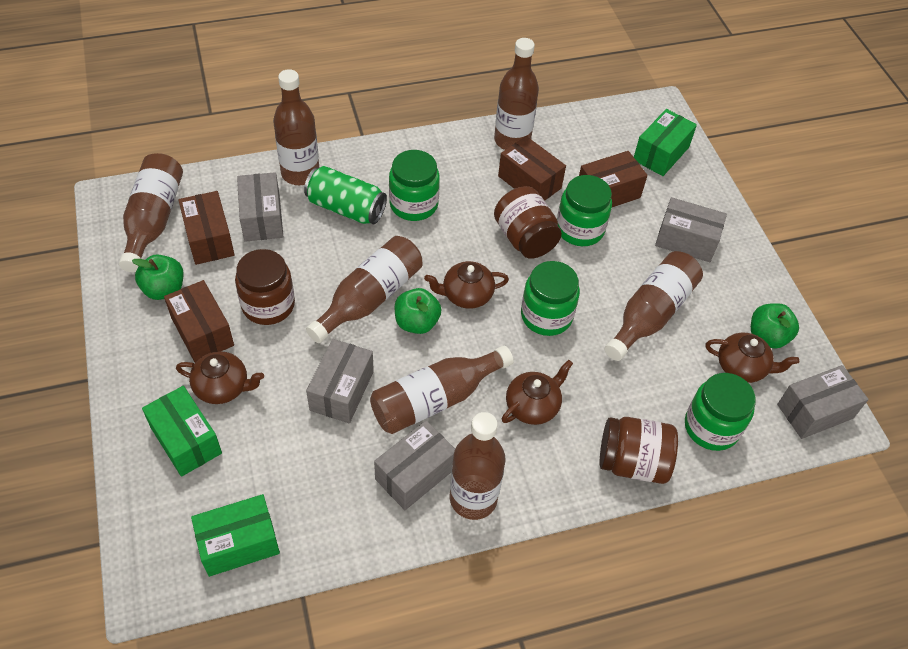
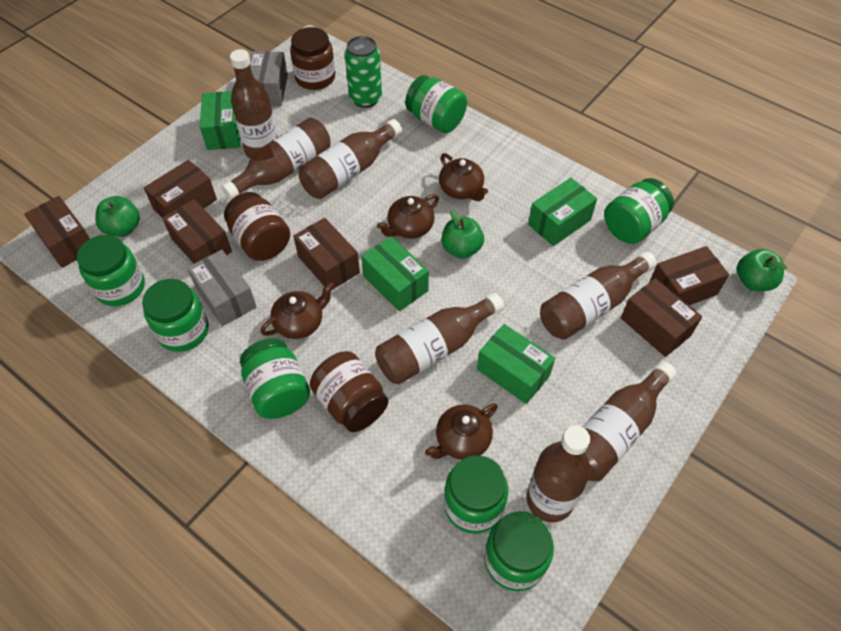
brown box: 4 -> 6
green box: 3 -> 4
green jar: 4 -> 7
grey box: 5 -> 2

